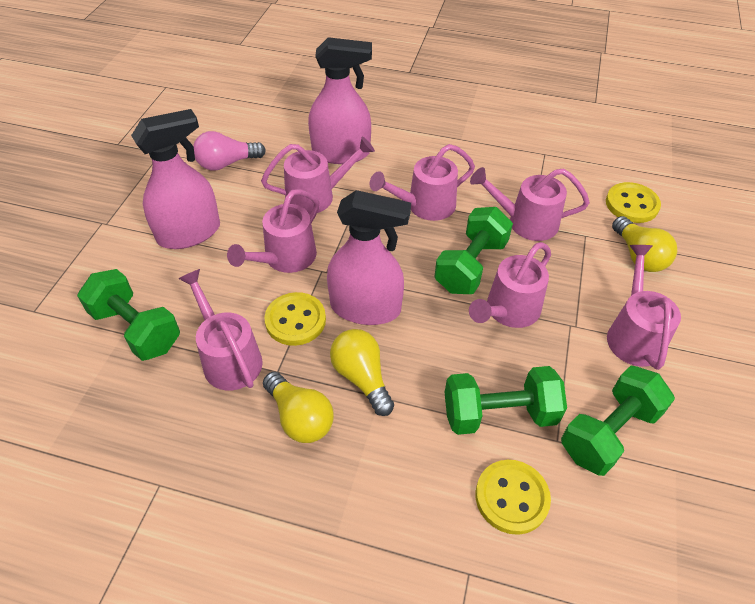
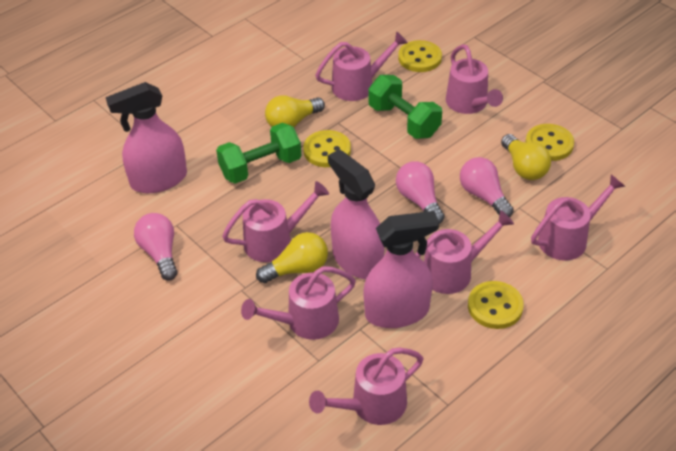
green dumbbell: 4 -> 2
pink light bulb: 1 -> 3
yellow button: 3 -> 4

